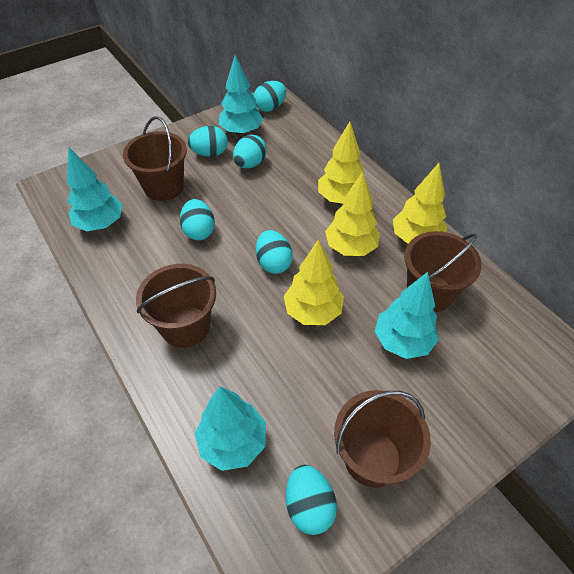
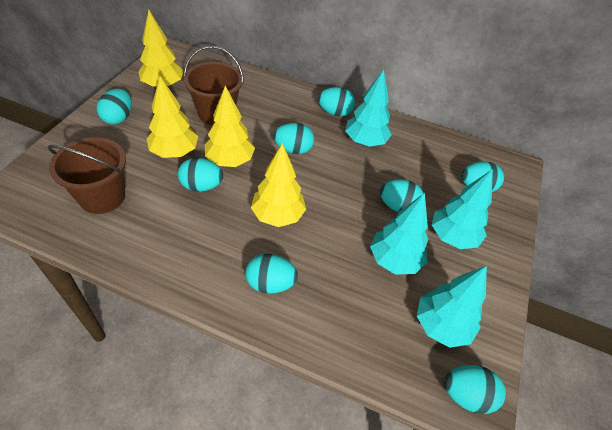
brown bucket: 4 -> 2
turquoise egg: 6 -> 8

